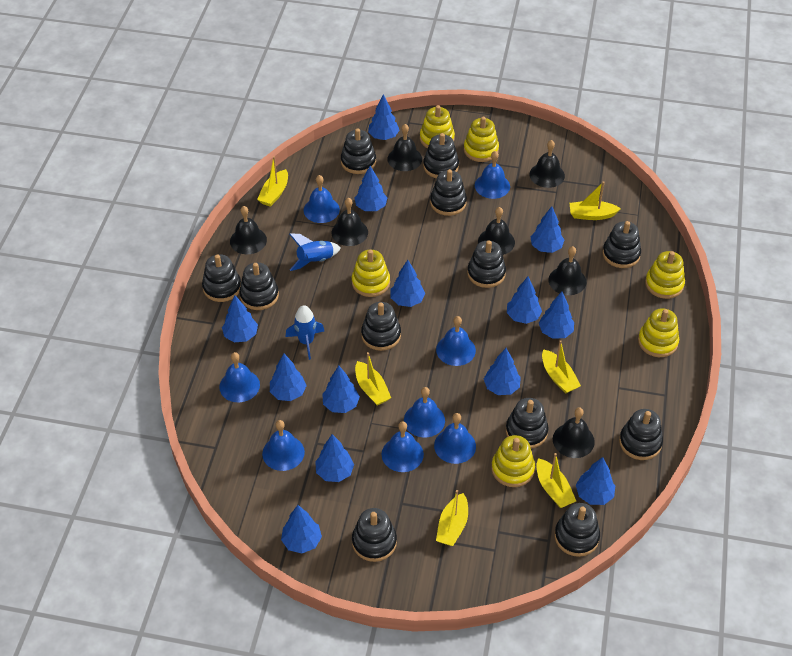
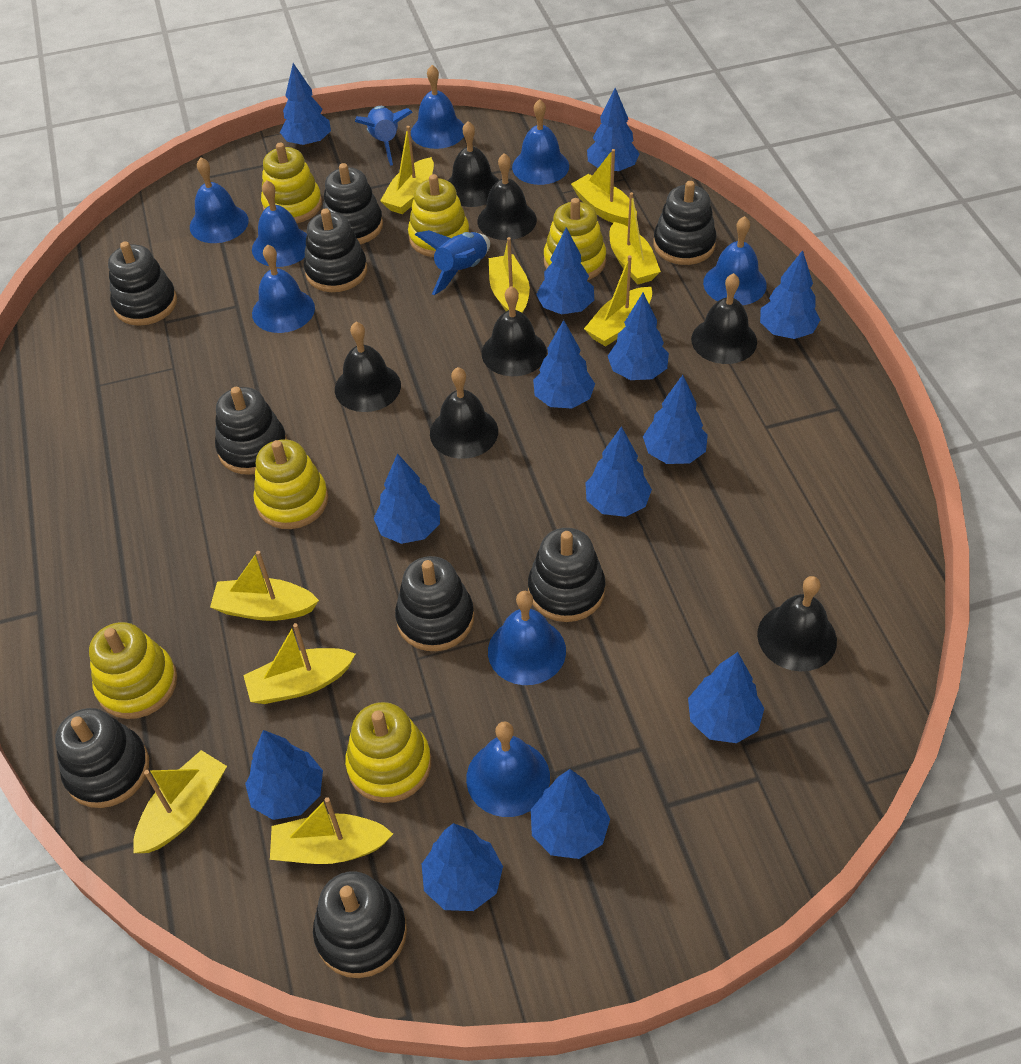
black stacking toy: 12 -> 9
yellow boat: 6 -> 9

